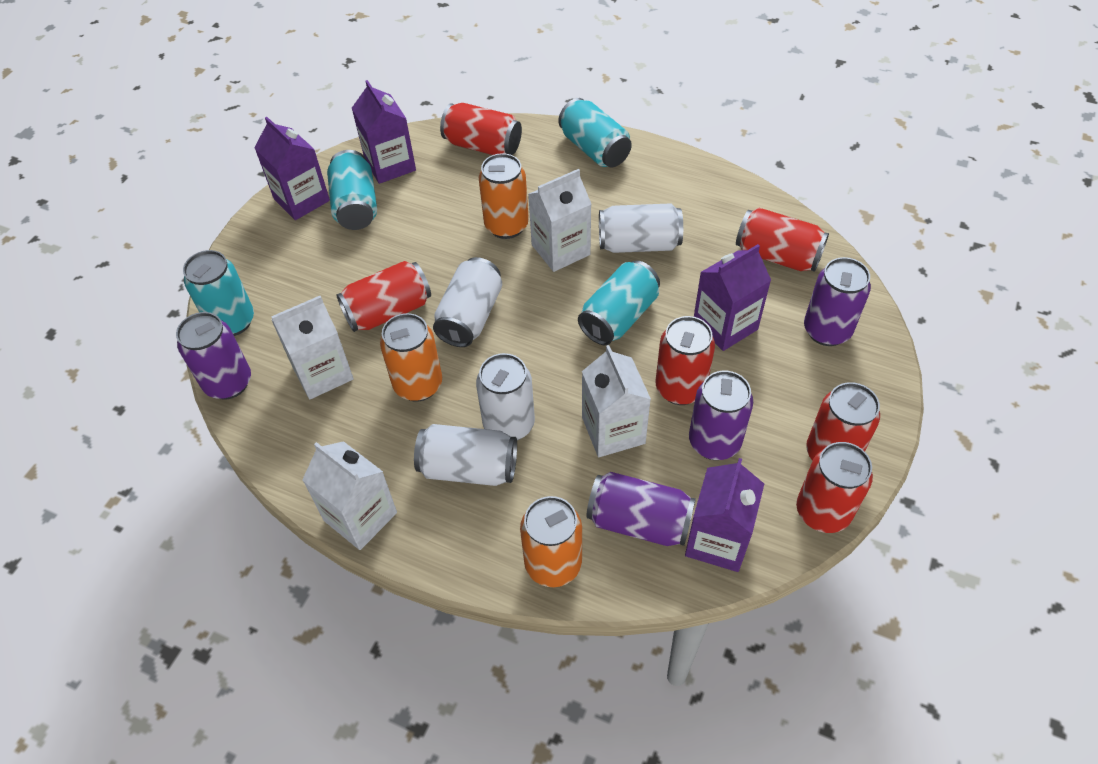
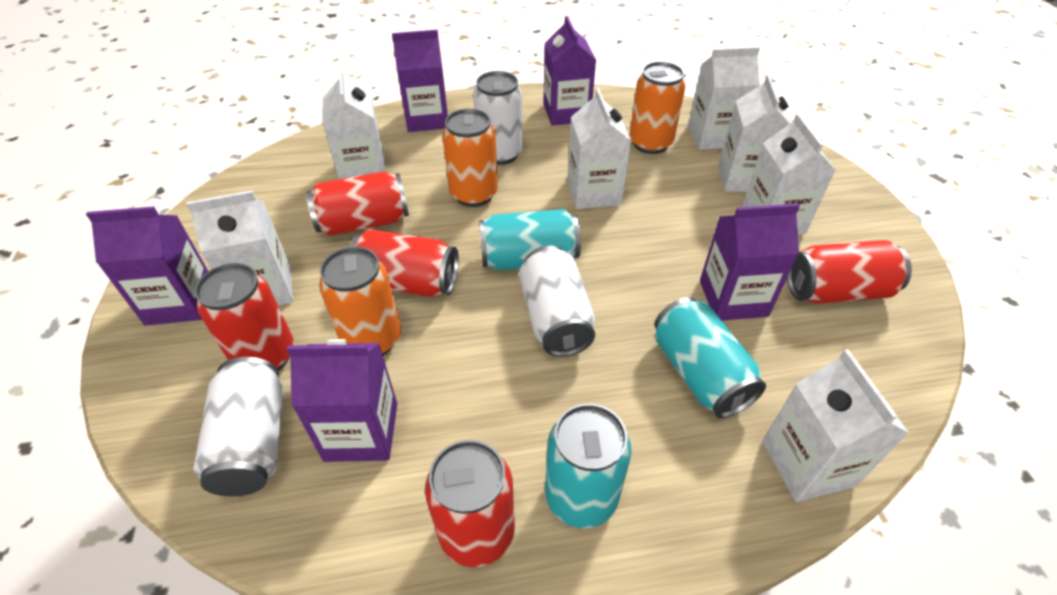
purple can: 4 -> 0
purple carton: 4 -> 5
red can: 6 -> 5
turquoise can: 4 -> 3
white can: 4 -> 3
white carton: 4 -> 7

